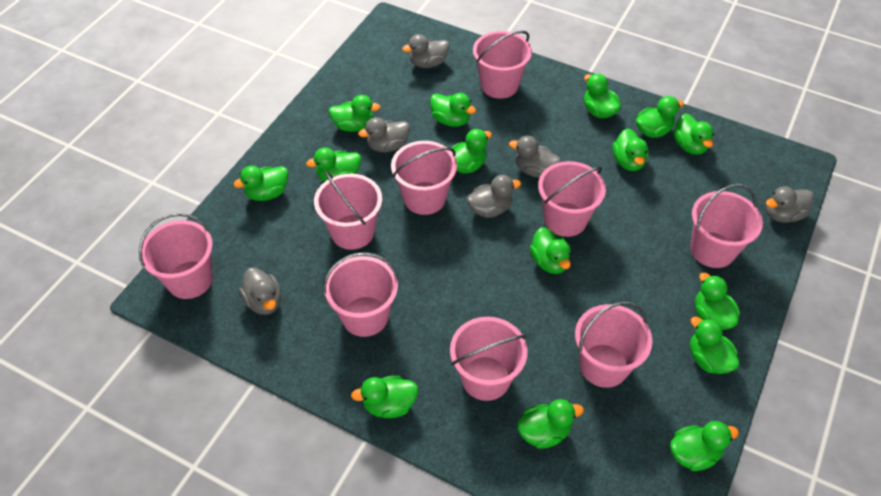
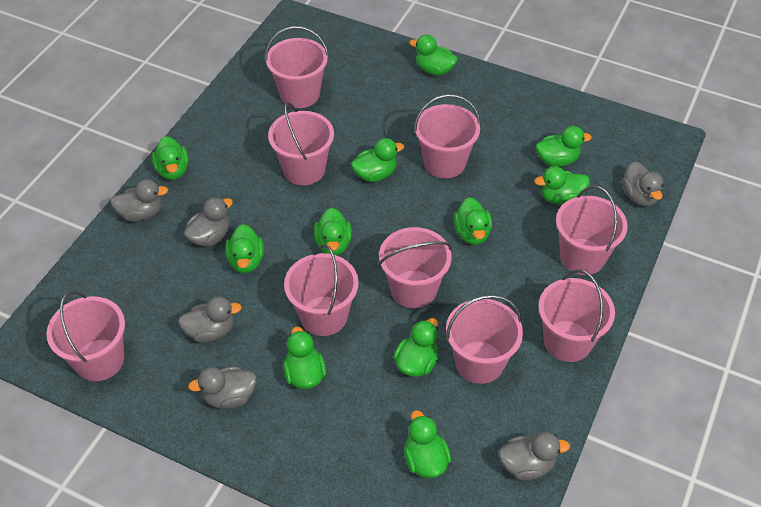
green duck: 15 -> 11

